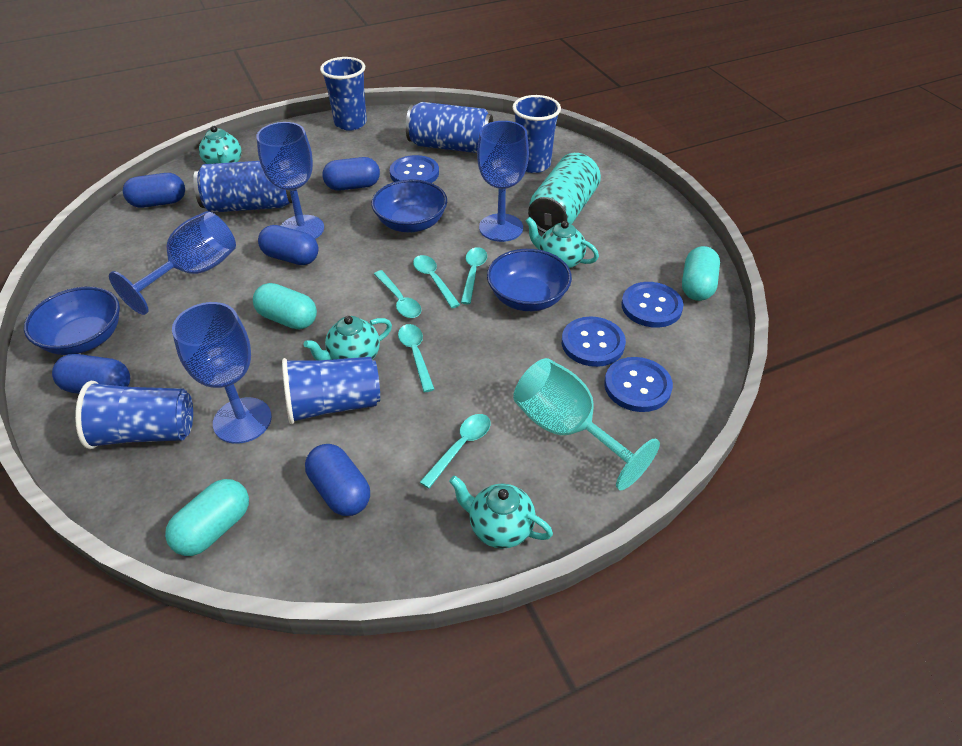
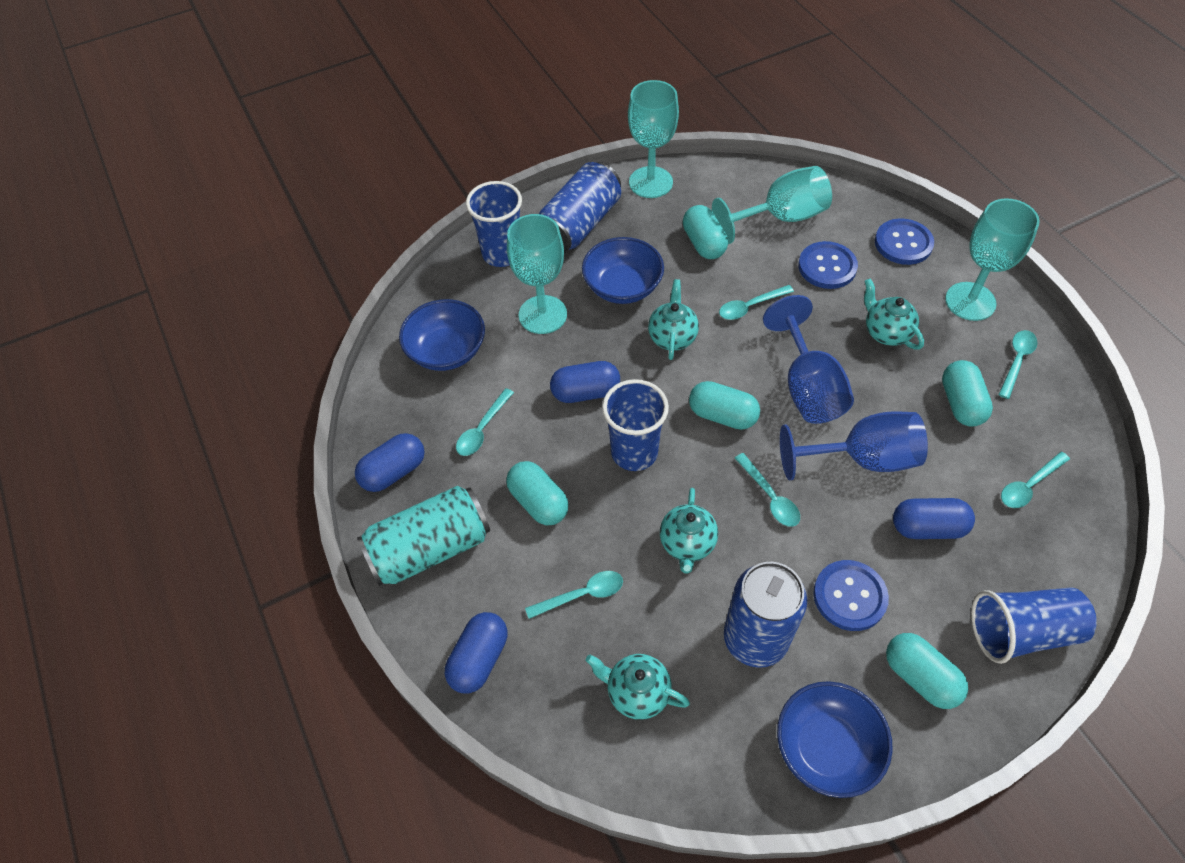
blue button: 4 -> 3
blue capsule: 5 -> 4
blue cup: 4 -> 3
blue goblet: 4 -> 2
turquoise capsule: 3 -> 5
turquoise goblet: 1 -> 4
turquoise spoon: 5 -> 6

